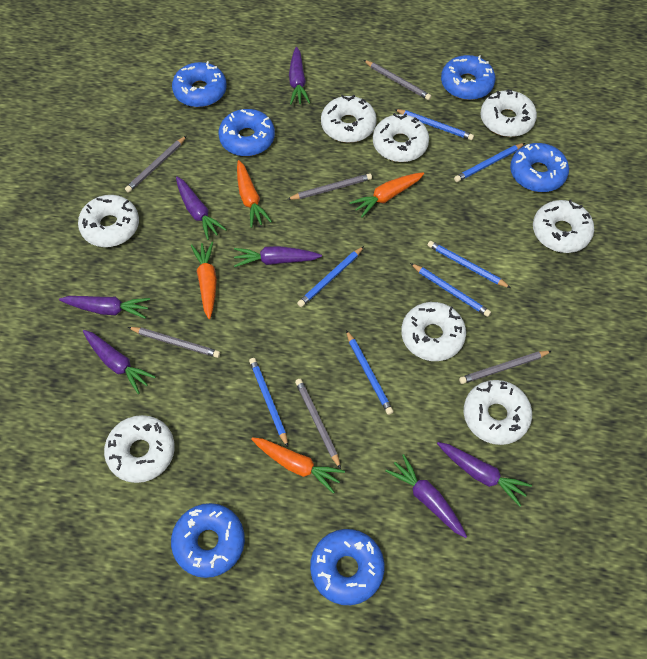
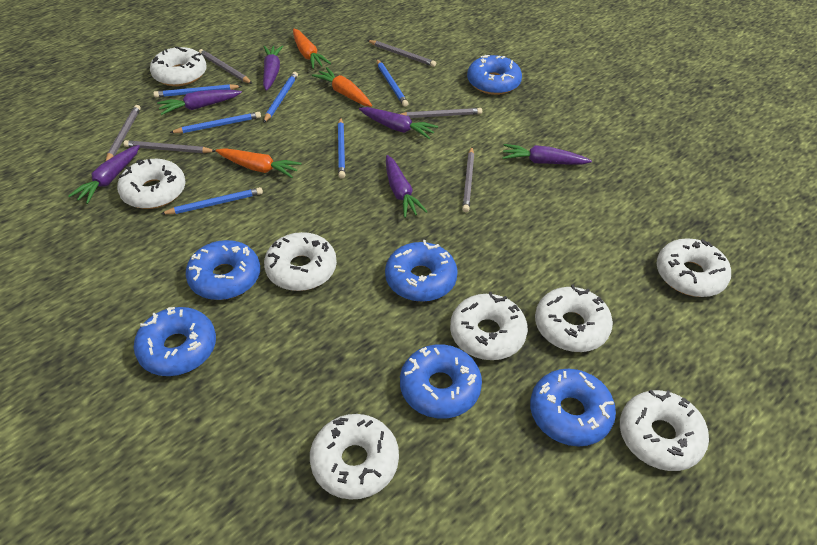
blue pencil: 7 -> 6
orange carrot: 4 -> 3
purple carrot: 7 -> 6

